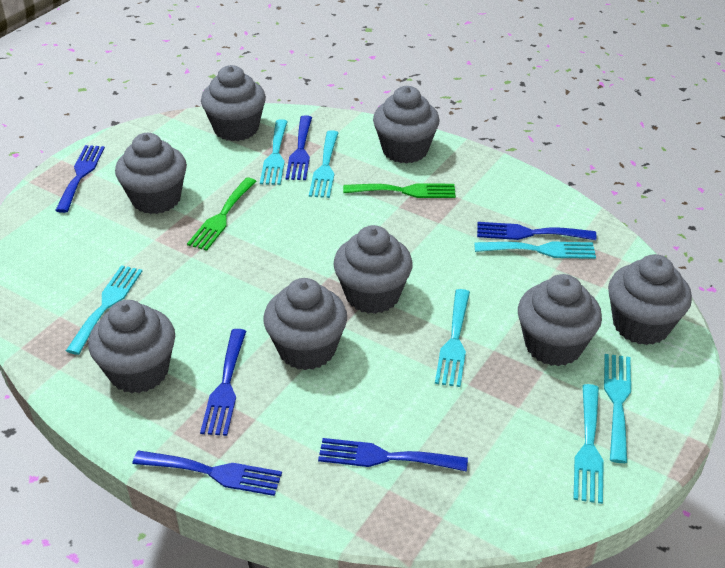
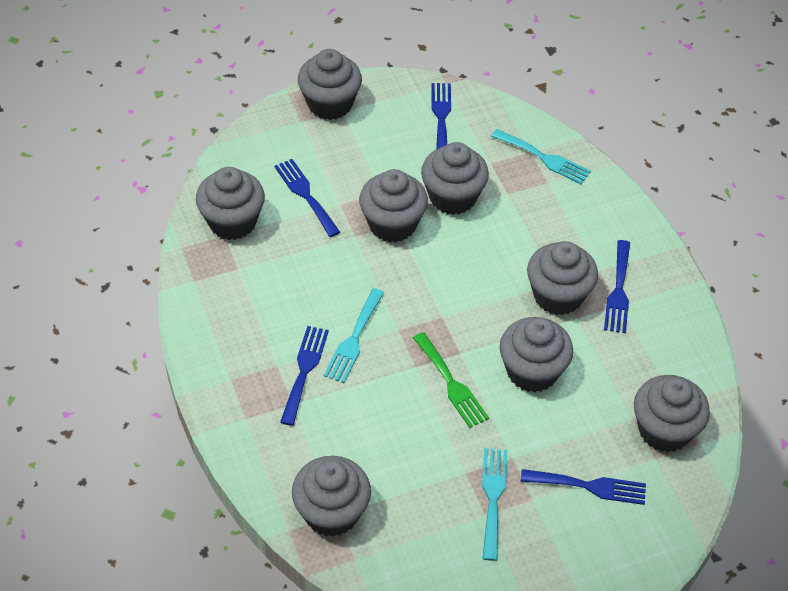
blue fork: 6 -> 5
green fork: 2 -> 1
turquoise fork: 7 -> 3

